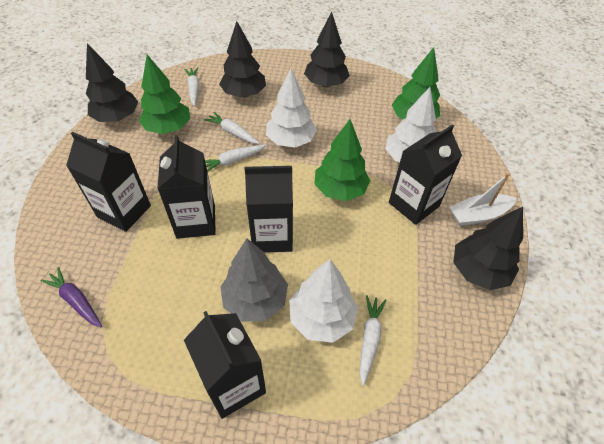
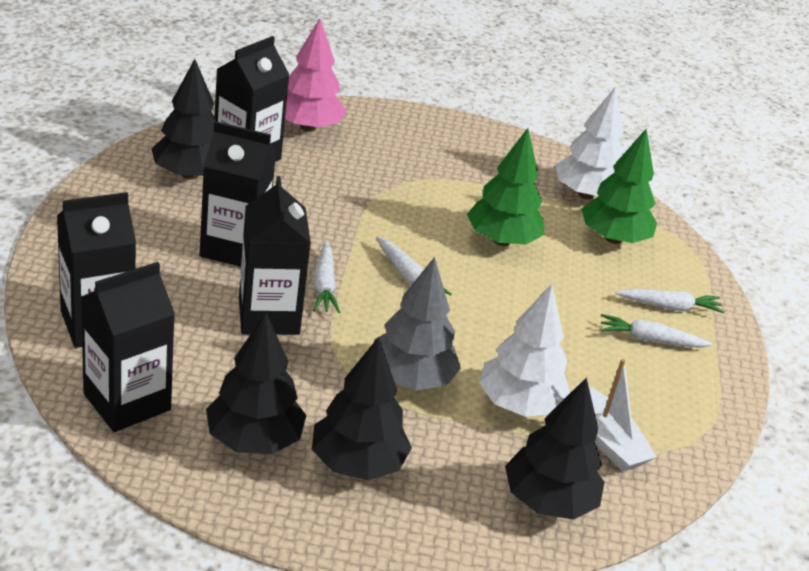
green tree: 3 -> 2
pink tree: 0 -> 1
purple carrot: 1 -> 0
white tree: 3 -> 2

